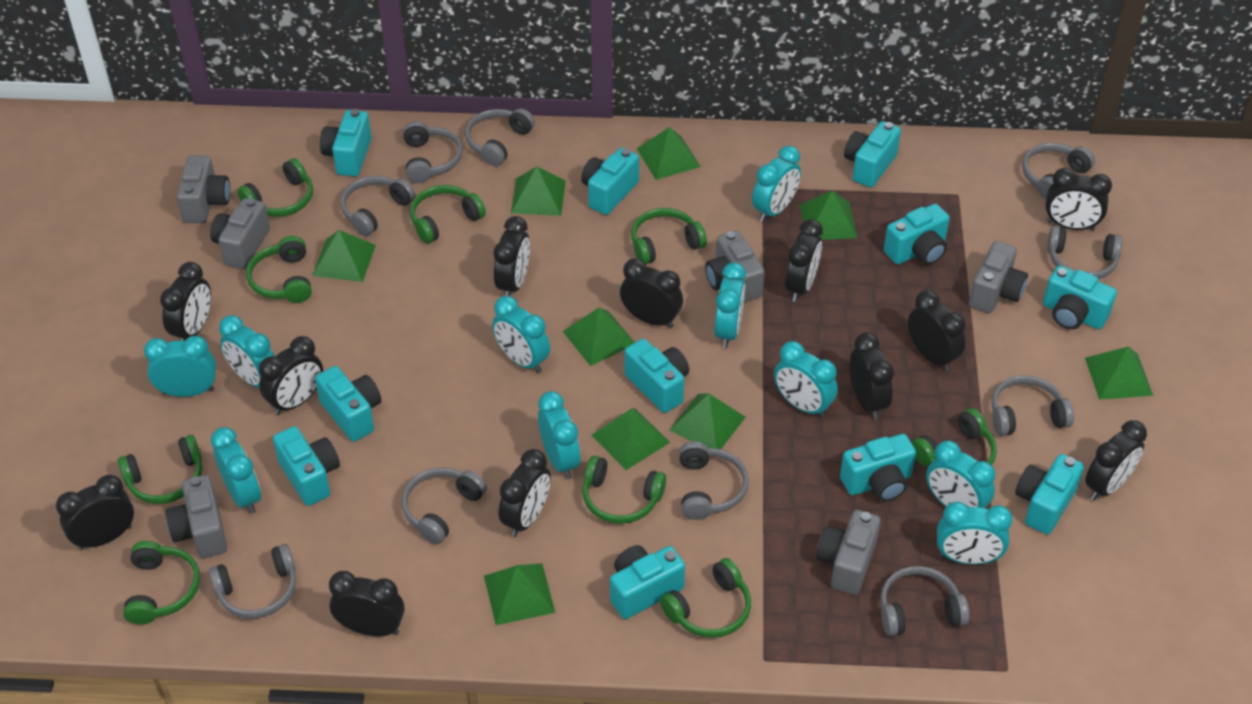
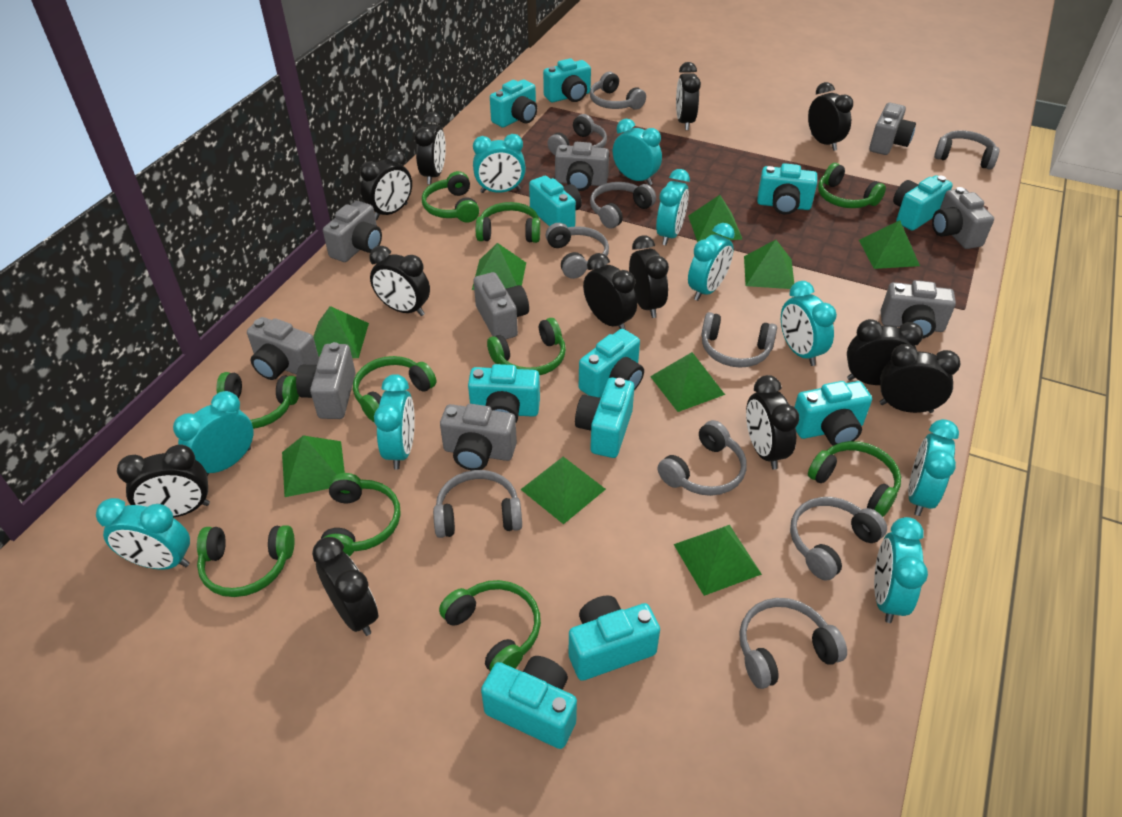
green headphones: 9 -> 10
grey camera: 6 -> 9

